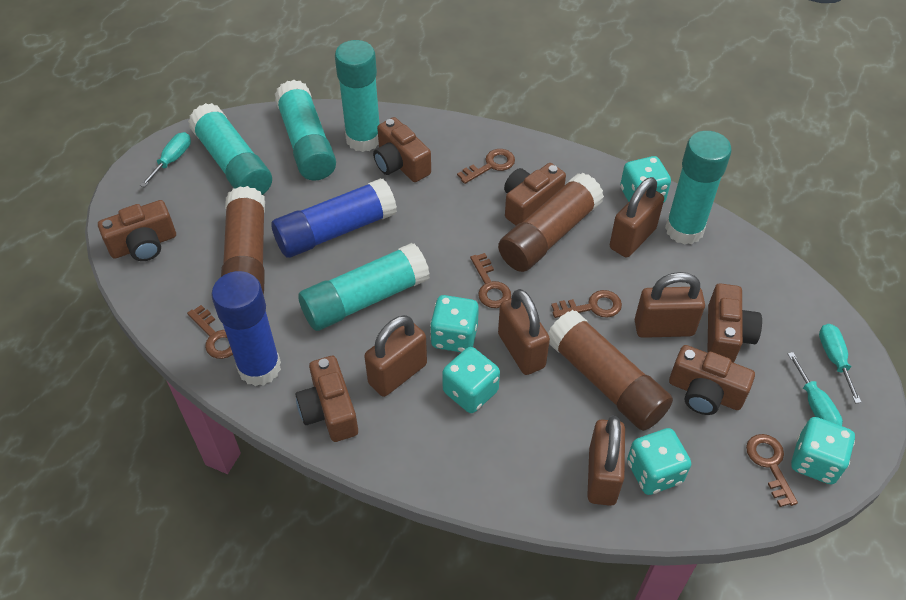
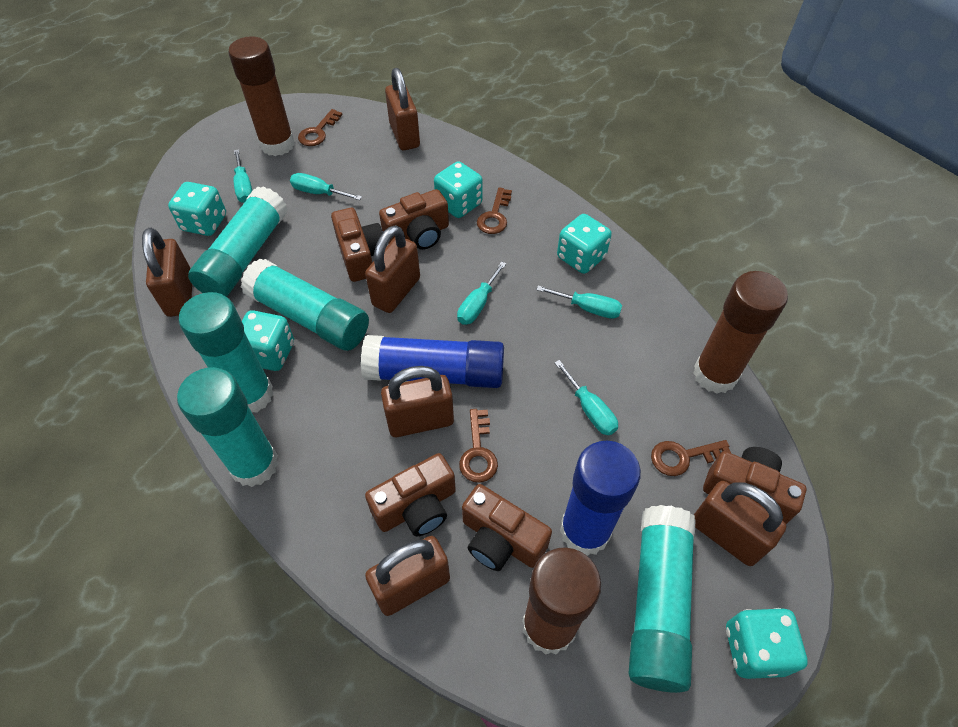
brown camera: 6 -> 5
brown key: 5 -> 4
brown padlock: 5 -> 6
turquoise screwdriver: 3 -> 5

